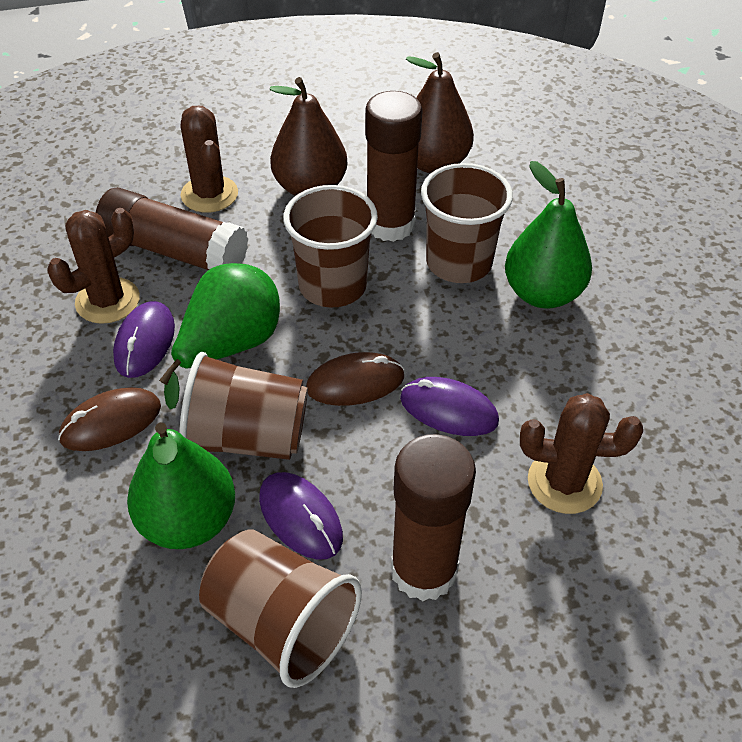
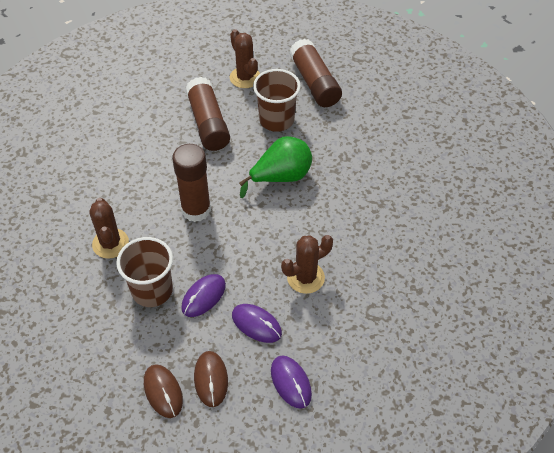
brown cup: 4 -> 2
brown pear: 2 -> 0
green pear: 3 -> 1

